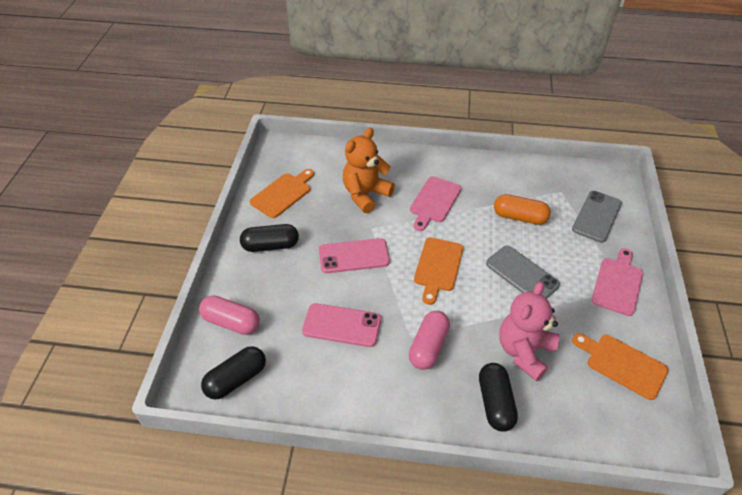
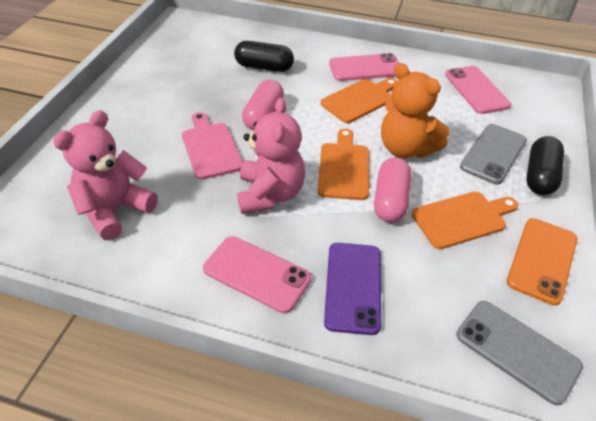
black capsule: 3 -> 2
orange capsule: 1 -> 0
orange phone: 0 -> 1
pink cutting board: 2 -> 1
pink phone: 2 -> 3
pink teddy bear: 1 -> 2
purple phone: 0 -> 1

